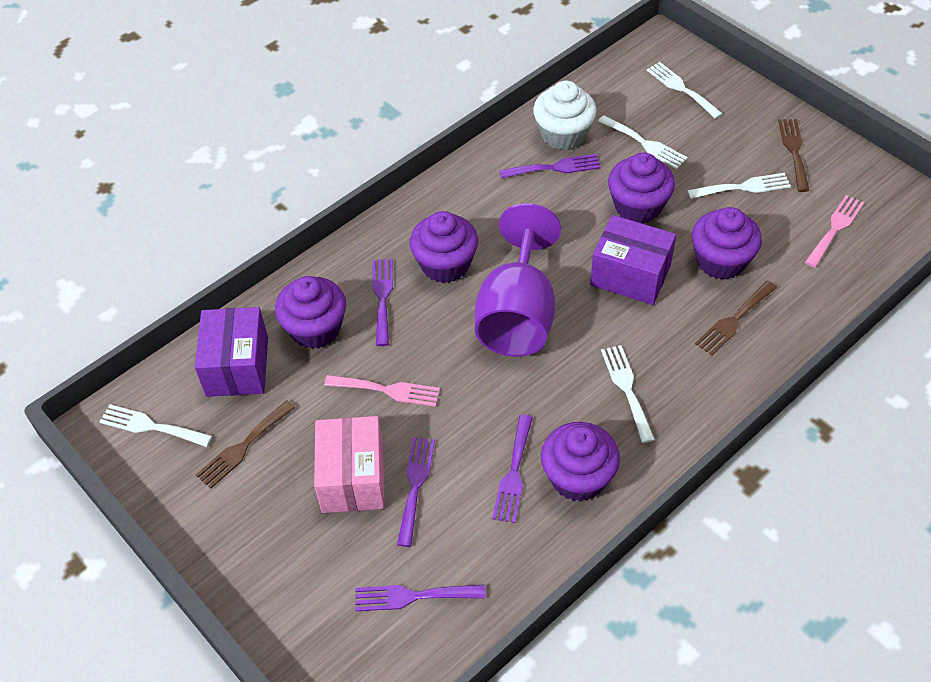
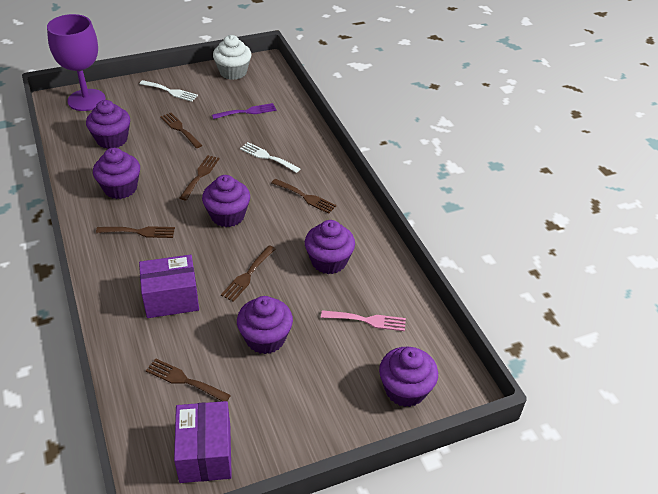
brown fork: 3 -> 6
pink box: 1 -> 0
pink fork: 2 -> 1
purple cupcake: 5 -> 6
purple fork: 5 -> 1
white fork: 5 -> 2

